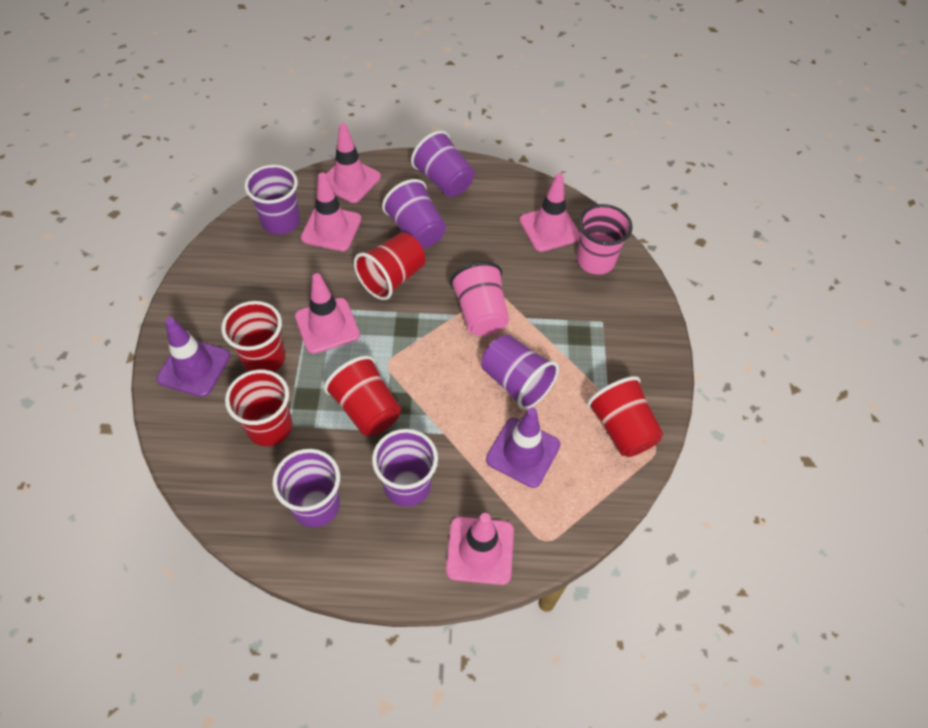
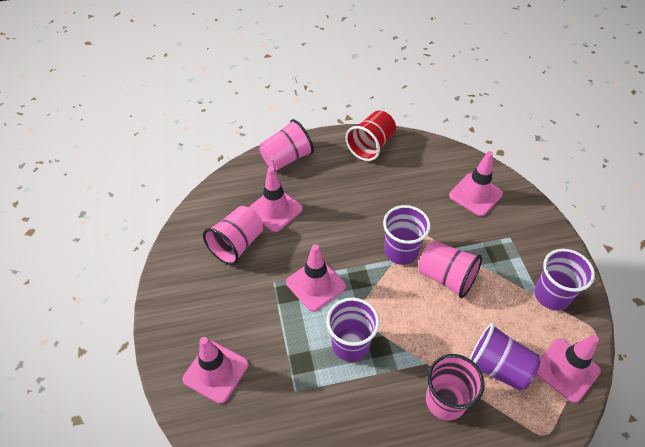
pink cup: 2 -> 4
purple cup: 6 -> 4
purple traffic cone: 2 -> 0
red cup: 5 -> 1

